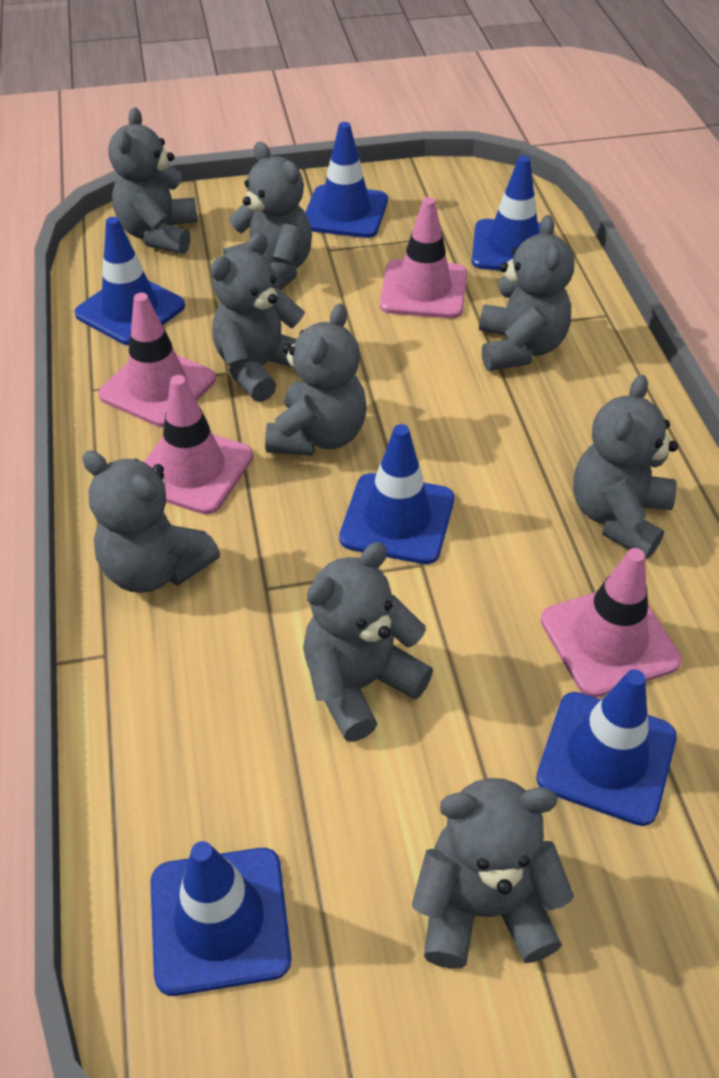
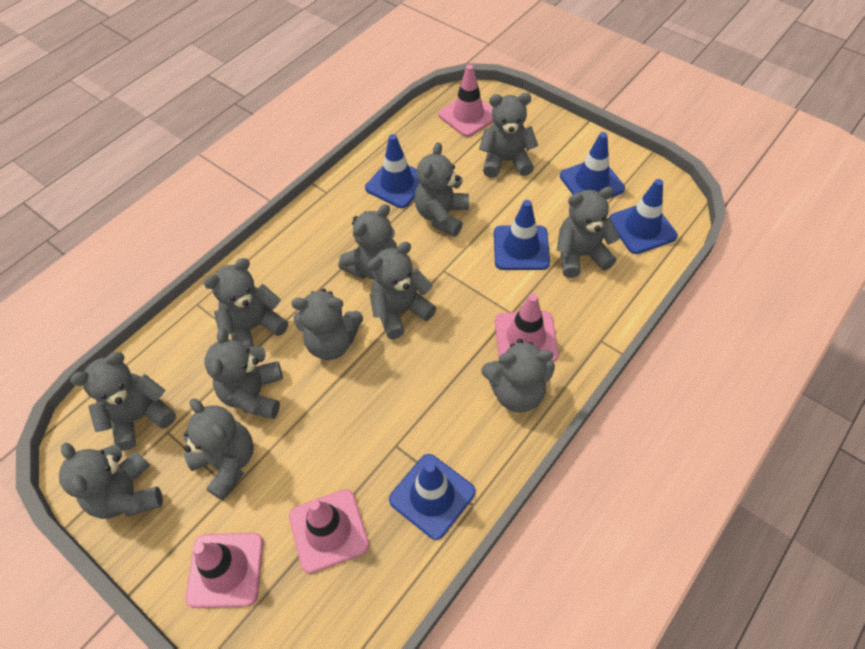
blue traffic cone: 6 -> 5
grey teddy bear: 9 -> 12

